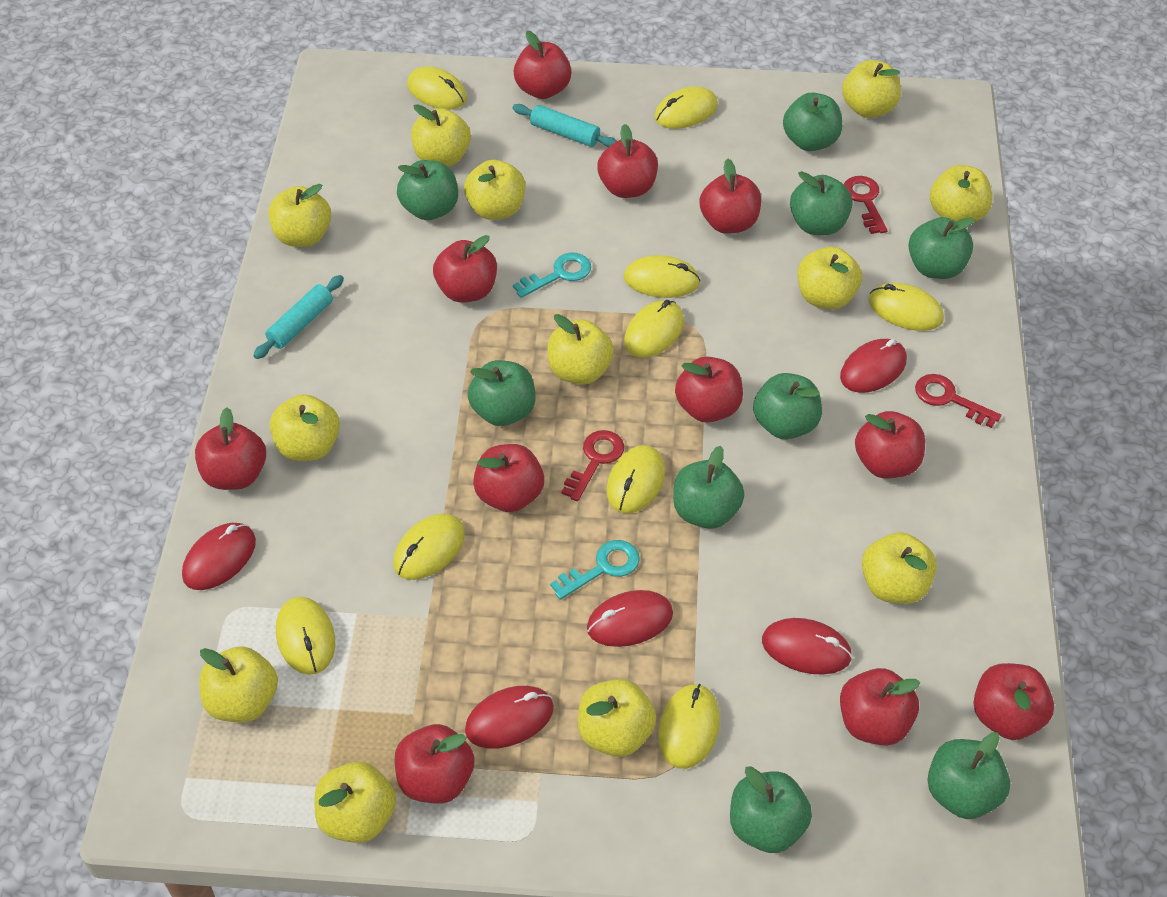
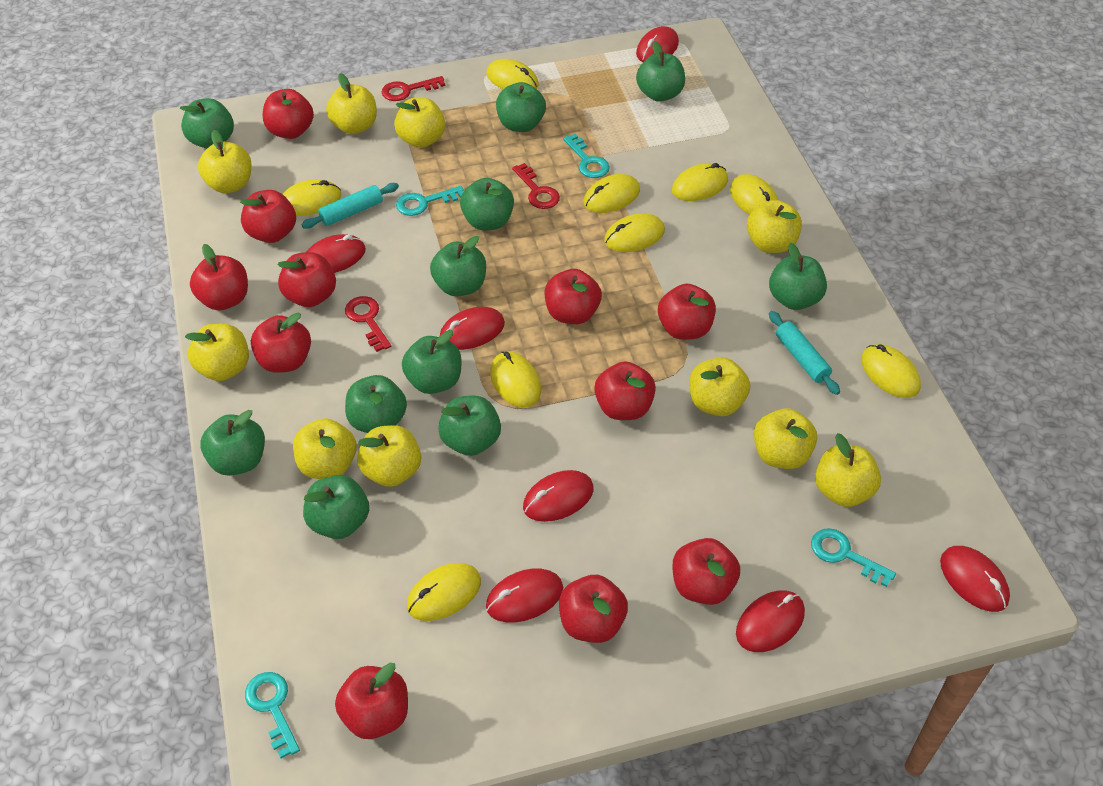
green apple: 9 -> 11
red mouse: 5 -> 7
turquoise key: 2 -> 4
yellow apple: 12 -> 10

